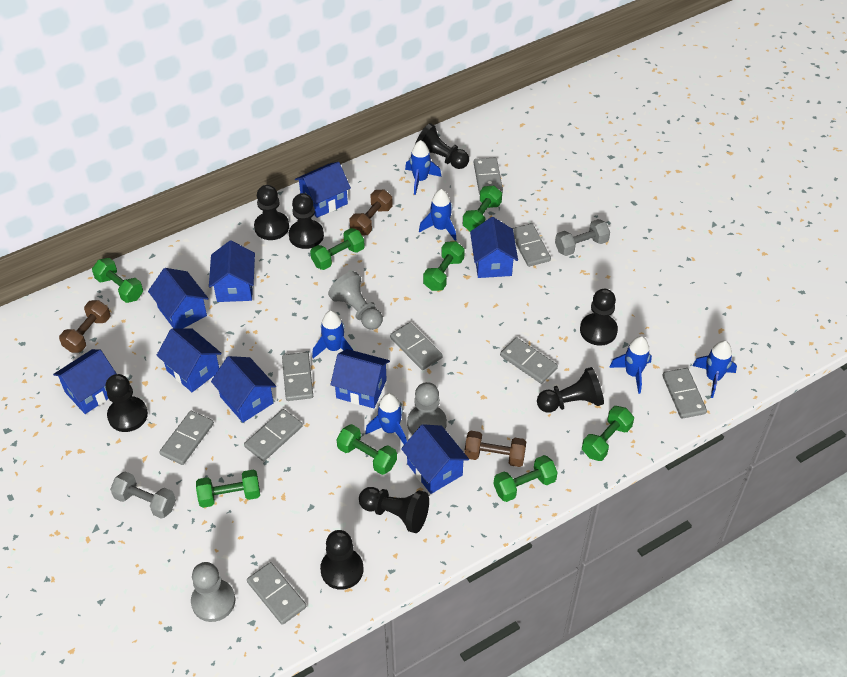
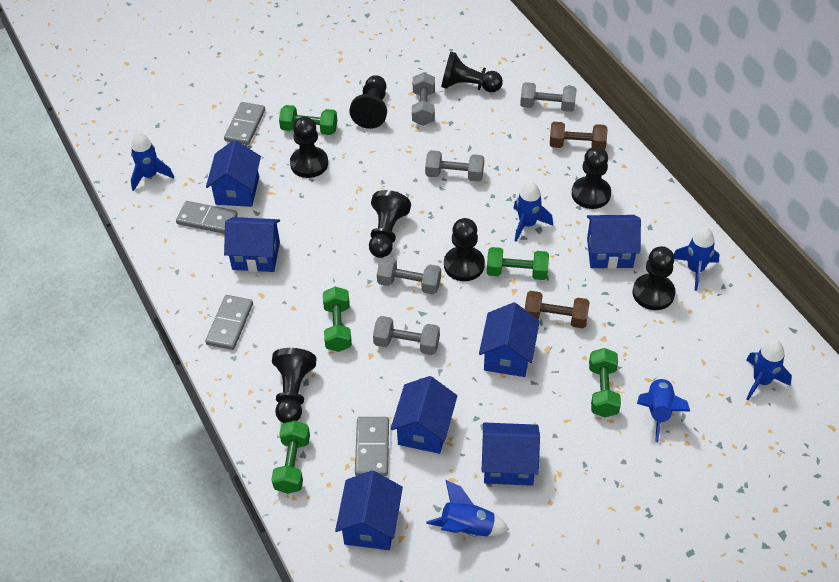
blue house: 9 -> 7
brown dumbbell: 3 -> 2
green dumbbell: 8 -> 5
grey domino: 9 -> 4
grey dumbbell: 2 -> 5
grey pawn: 3 -> 0

